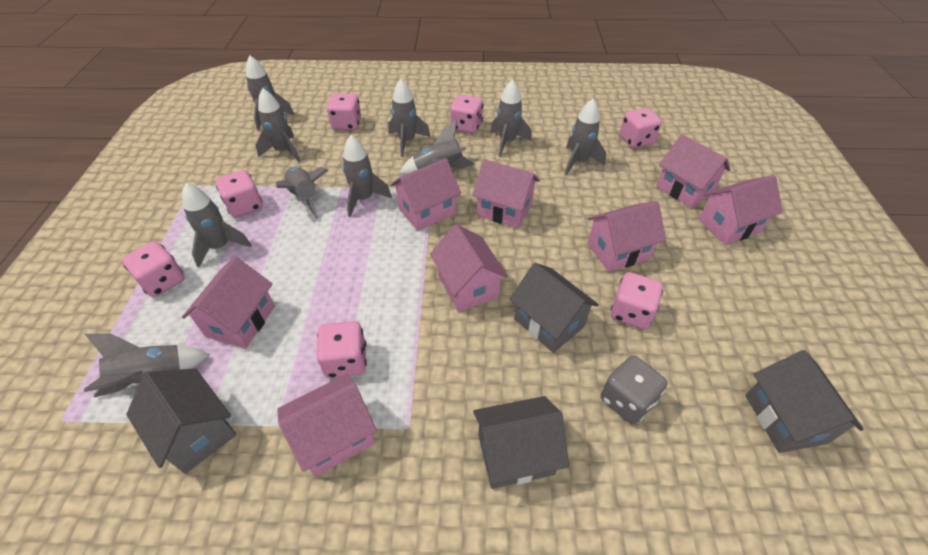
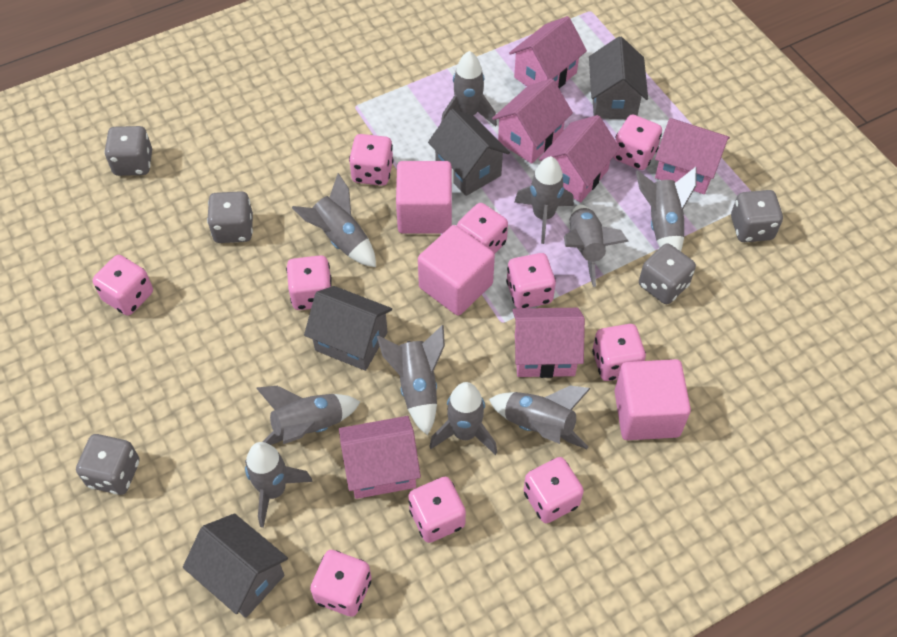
grey dice: 1 -> 5
pink cube: 0 -> 3
pink dice: 7 -> 10
pink house: 8 -> 6

